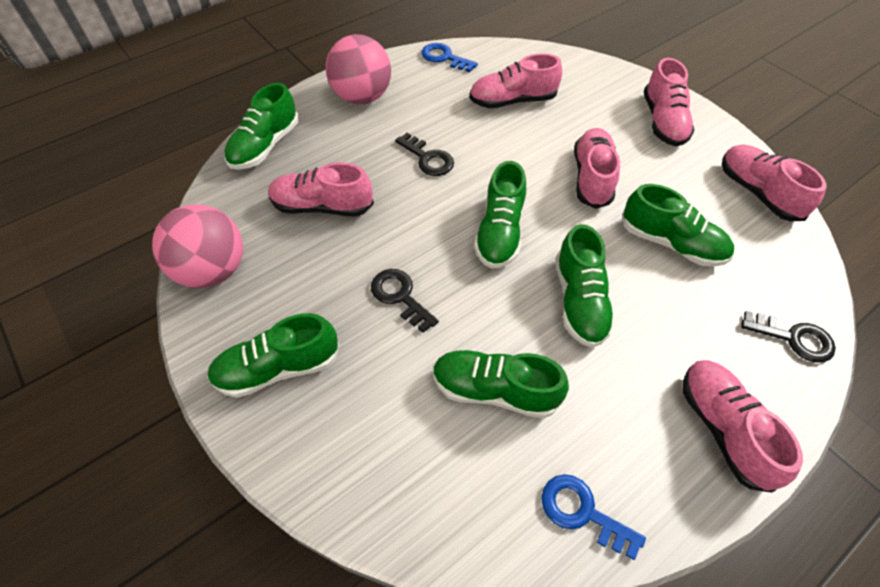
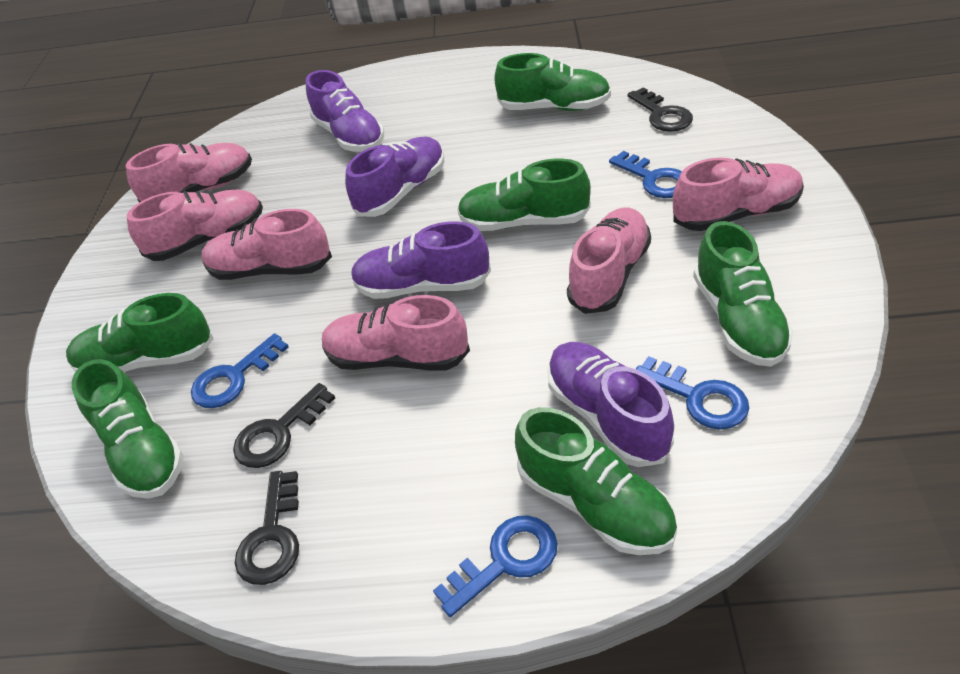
blue key: 2 -> 4
pink ball: 2 -> 0
purple shoe: 0 -> 4

